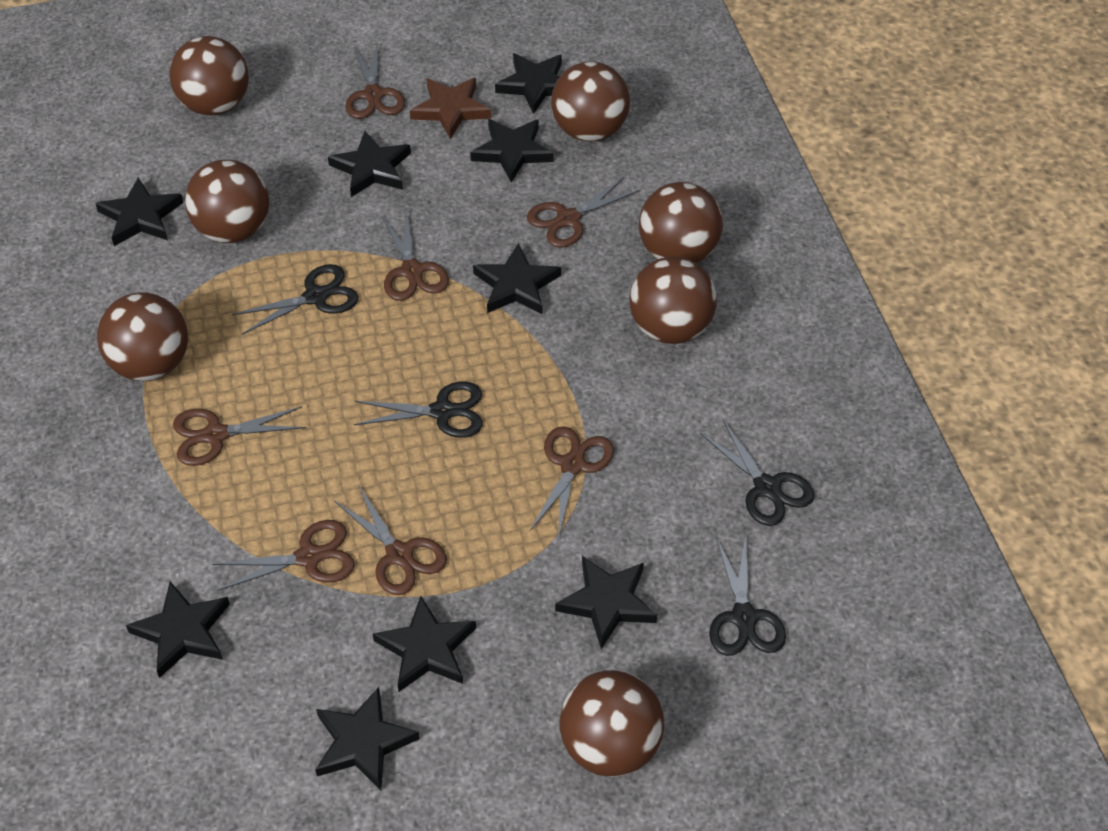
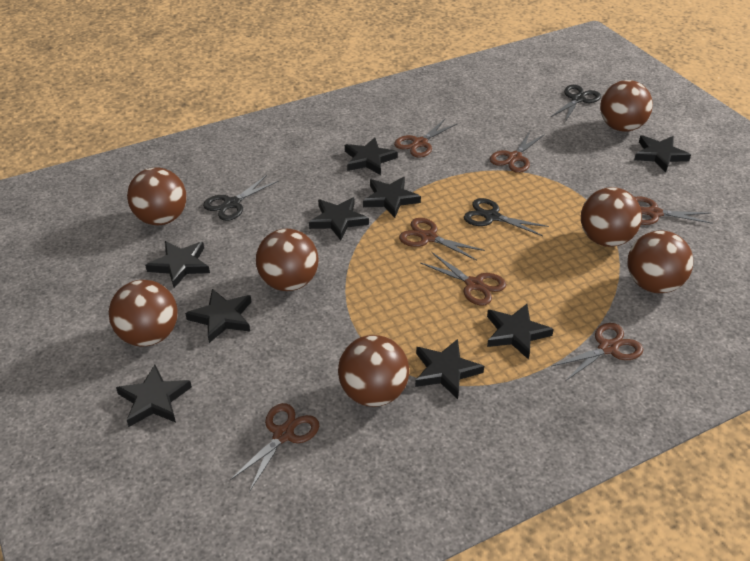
black scissors: 4 -> 3
brown star: 1 -> 0

